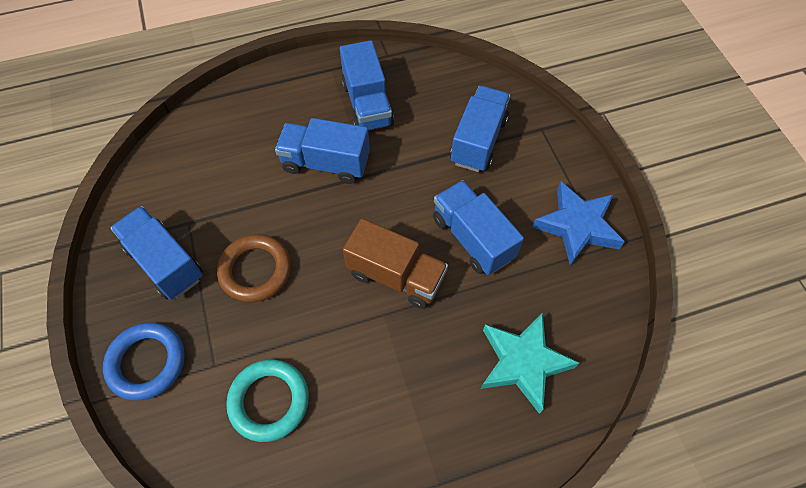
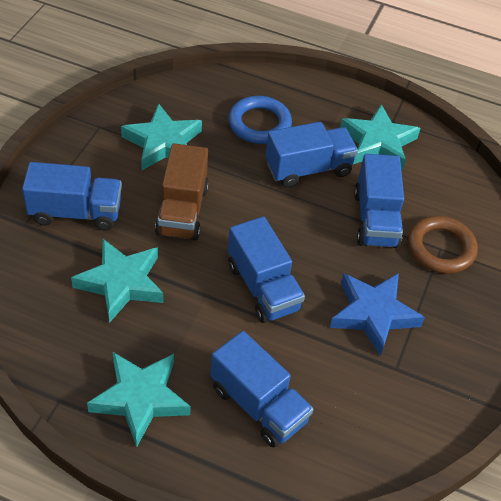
turquoise ring: 1 -> 0
turquoise star: 1 -> 4

